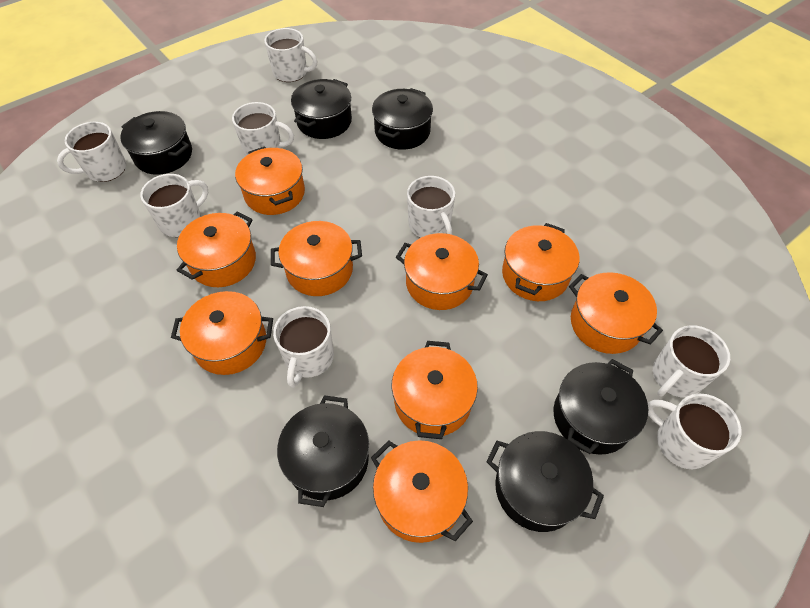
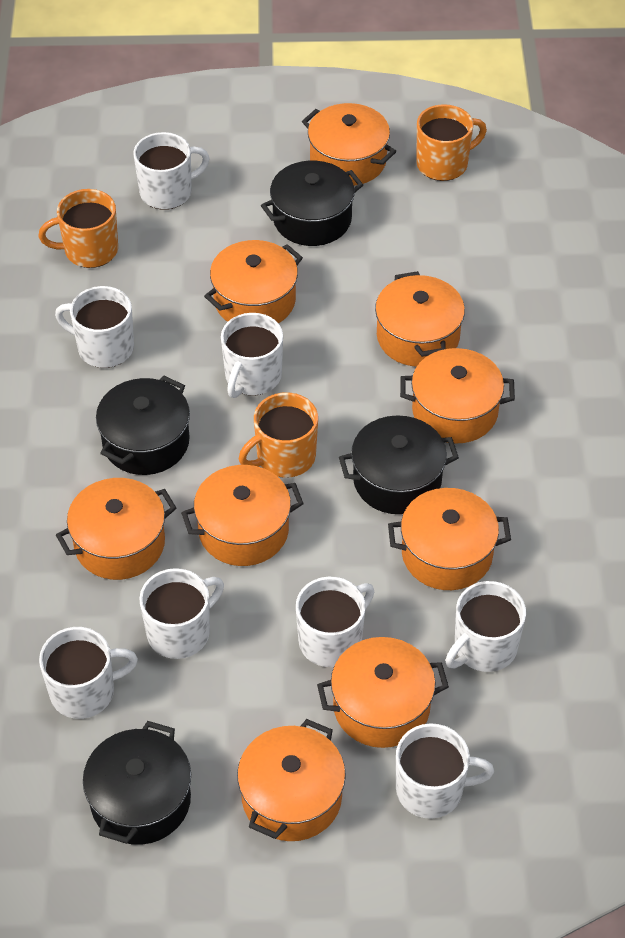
black pot: 6 -> 4
orange mug: 0 -> 3

